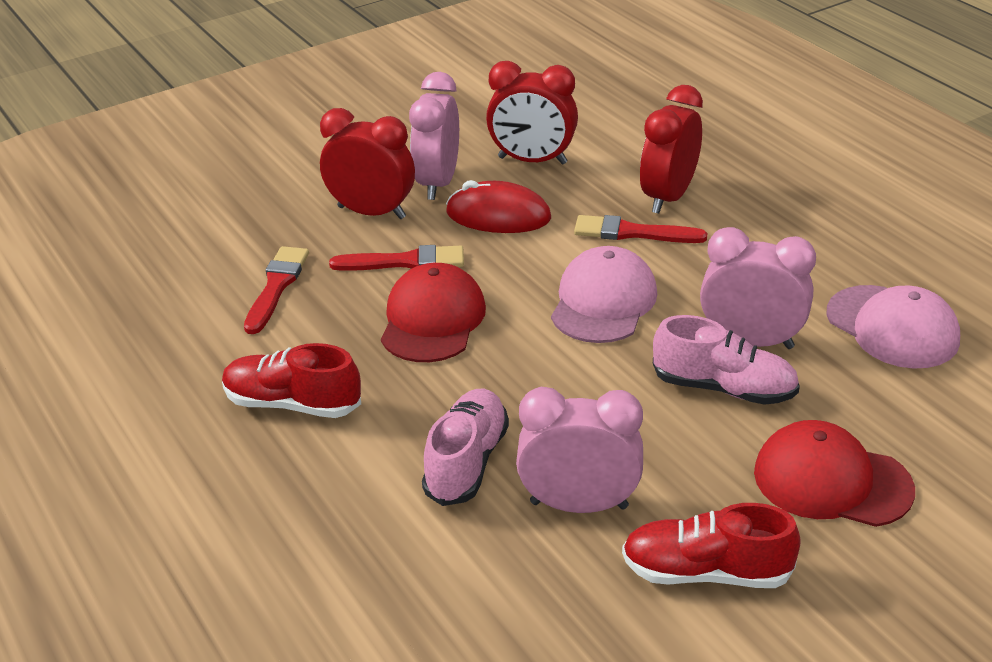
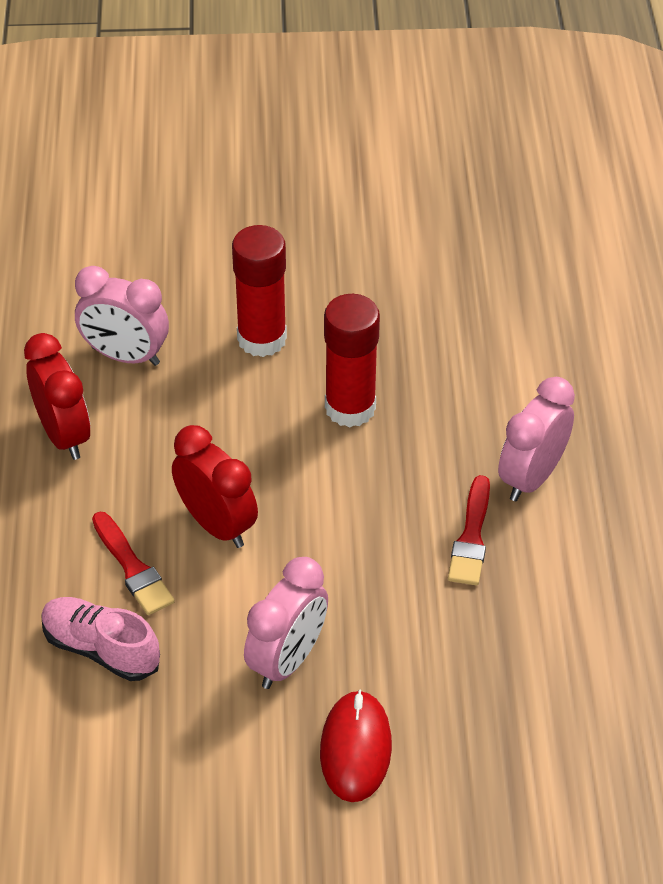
pink cap: 2 -> 0
pink shoe: 2 -> 1
red brush: 3 -> 2
red cap: 2 -> 0
red clock: 3 -> 2
red glue stick: 0 -> 2
red shoe: 2 -> 0

